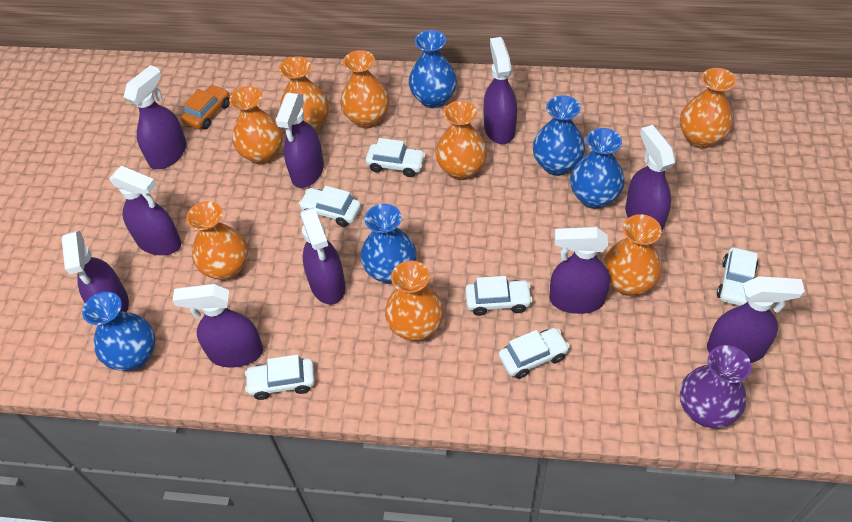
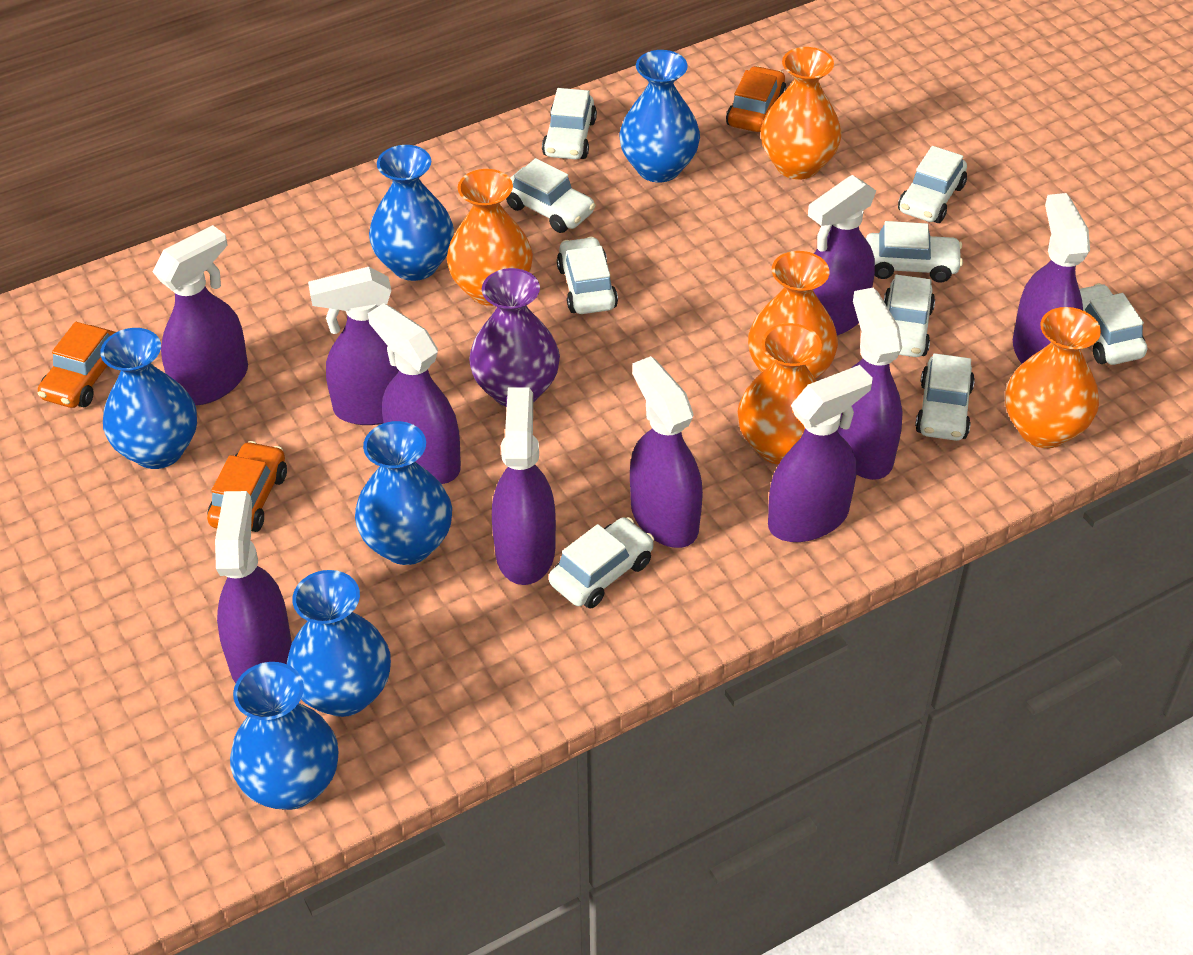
blue vase: 5 -> 6
orange car: 1 -> 3
orange vase: 8 -> 5
white car: 6 -> 9

